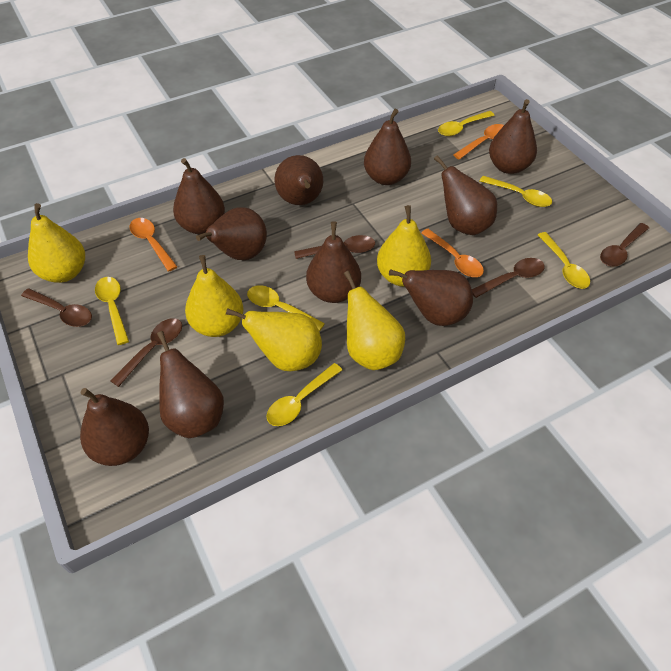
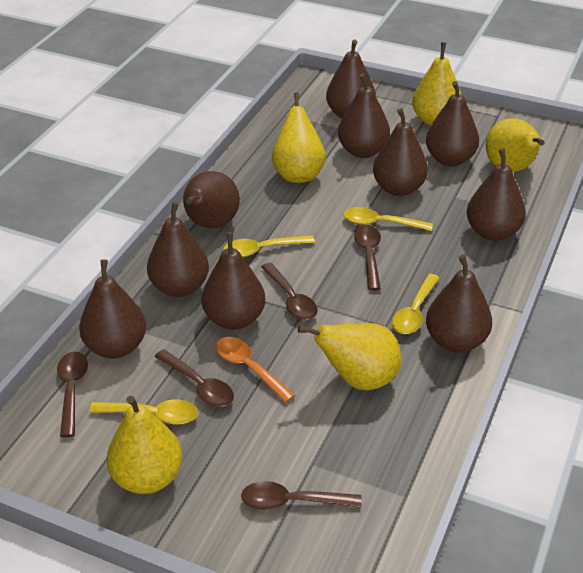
orange spoon: 3 -> 1
yellow spoon: 6 -> 4

